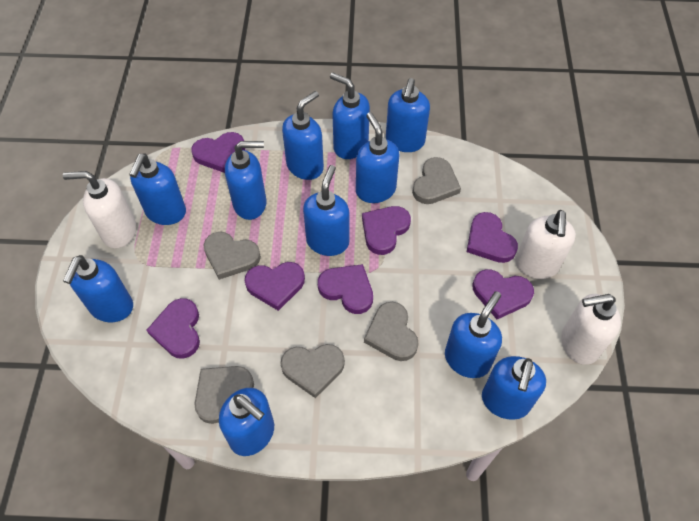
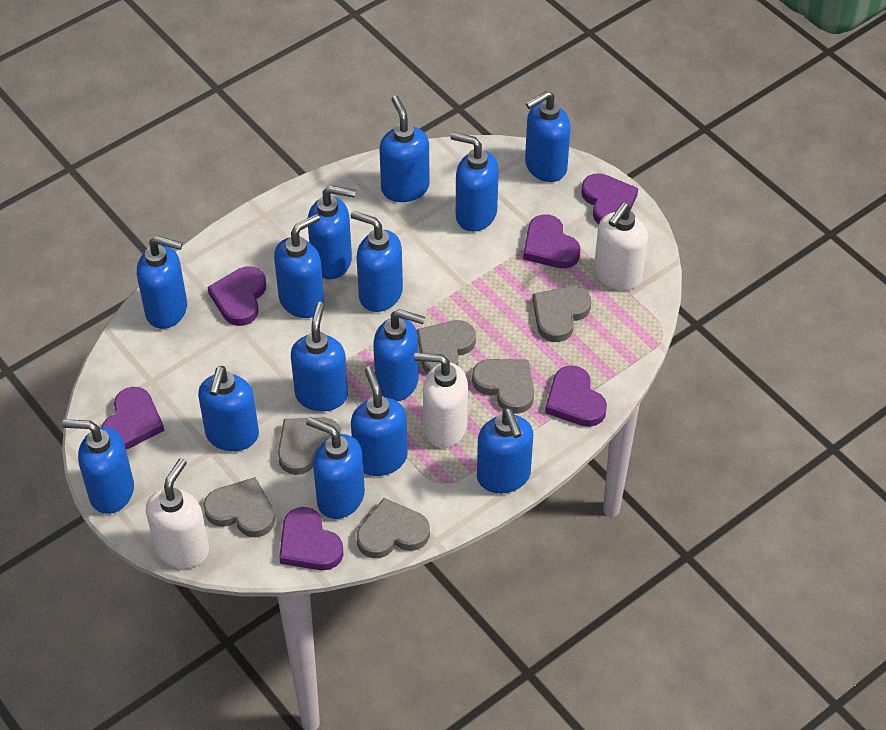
blue soap dispenser: 11 -> 14
grey heart: 5 -> 6
purple heart: 7 -> 6

